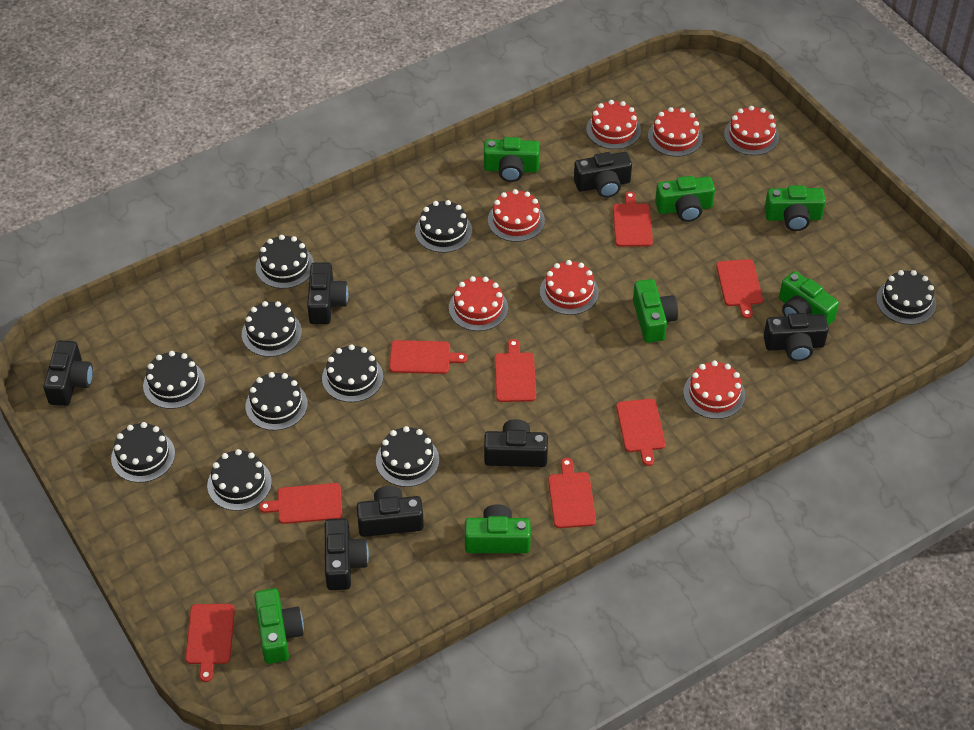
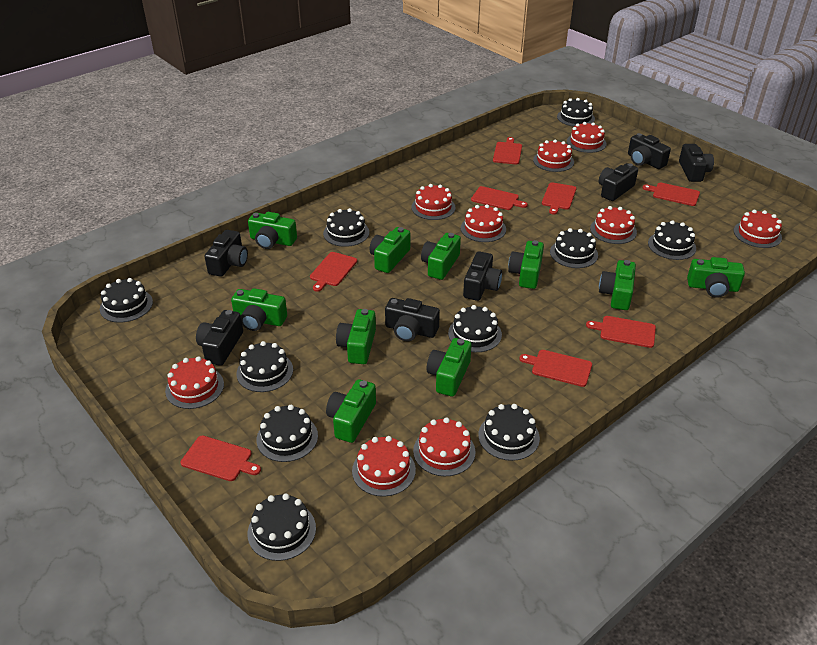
green camera: 7 -> 10
red cake: 7 -> 9

